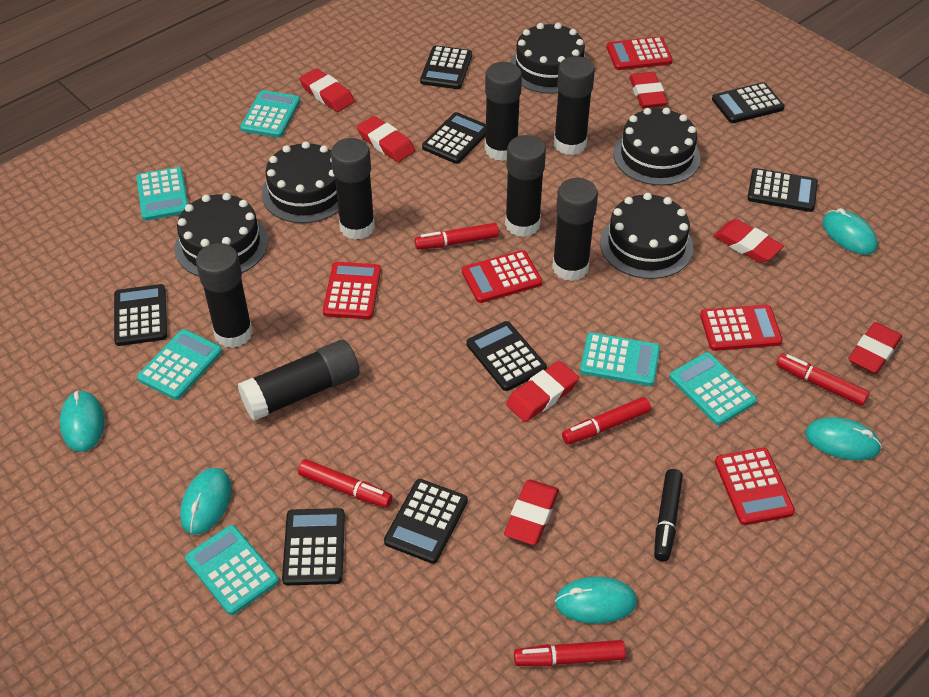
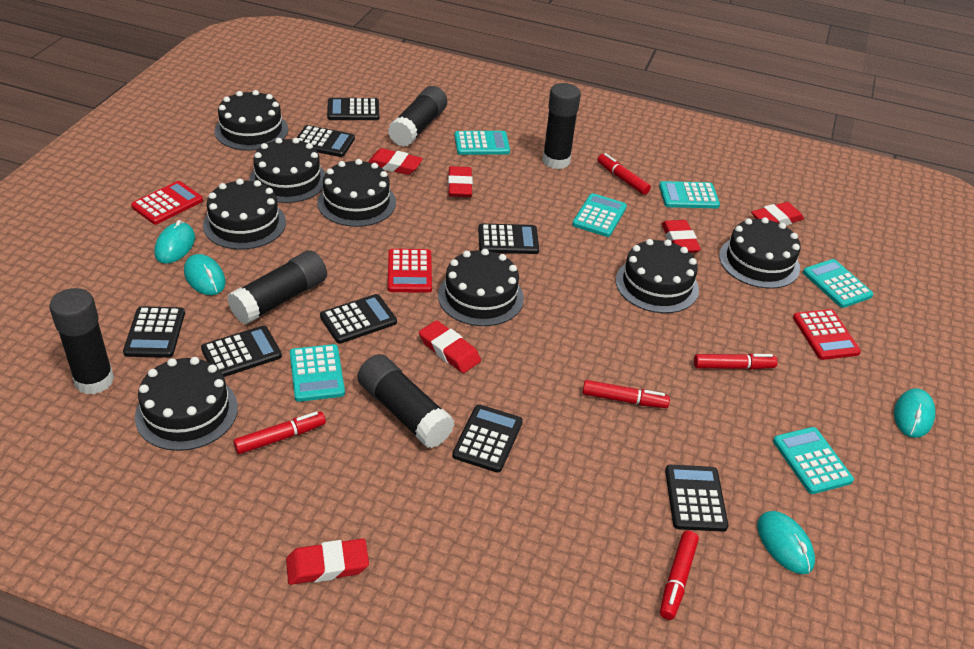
black cake: 5 -> 8
black glue stick: 7 -> 5
black marker: 1 -> 0
red calculator: 5 -> 3
red eraser: 7 -> 6
turquoise mouse: 5 -> 4

